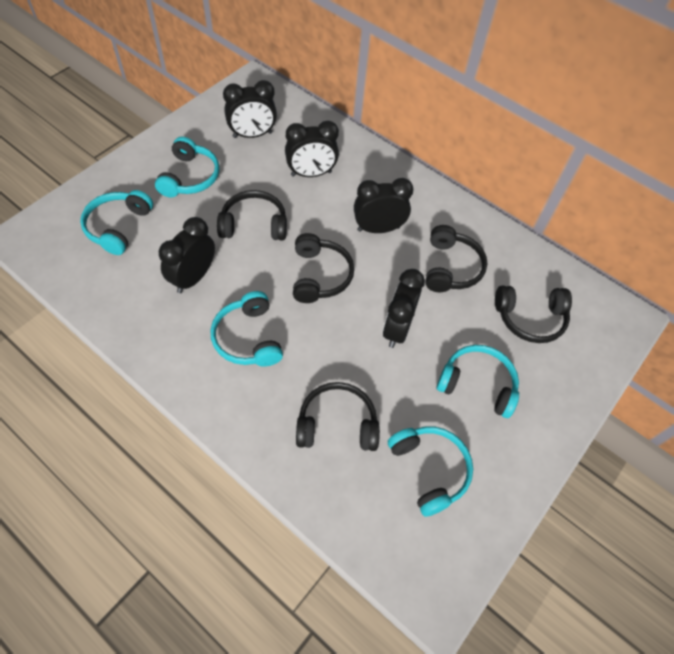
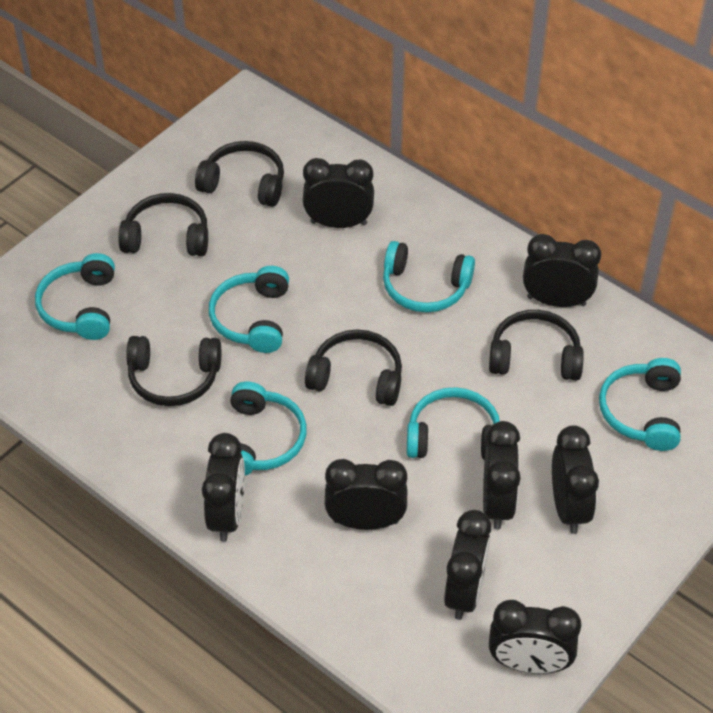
black clock: 5 -> 8
turquoise headphones: 5 -> 6

